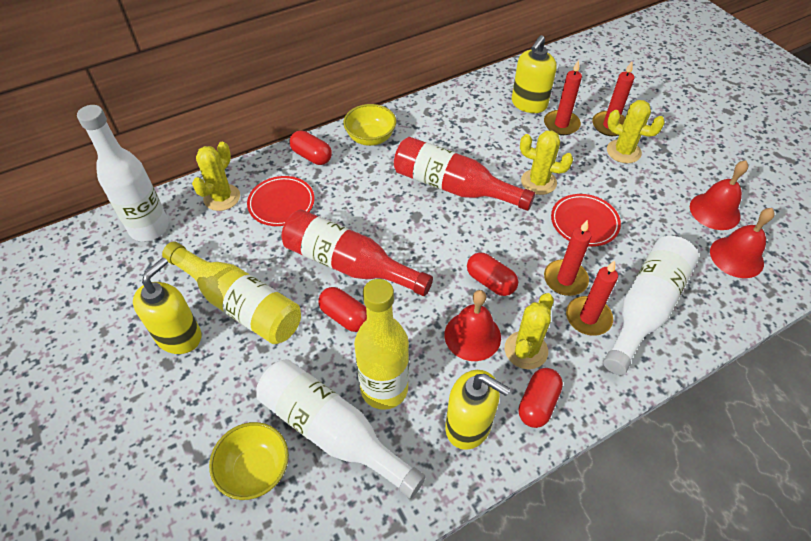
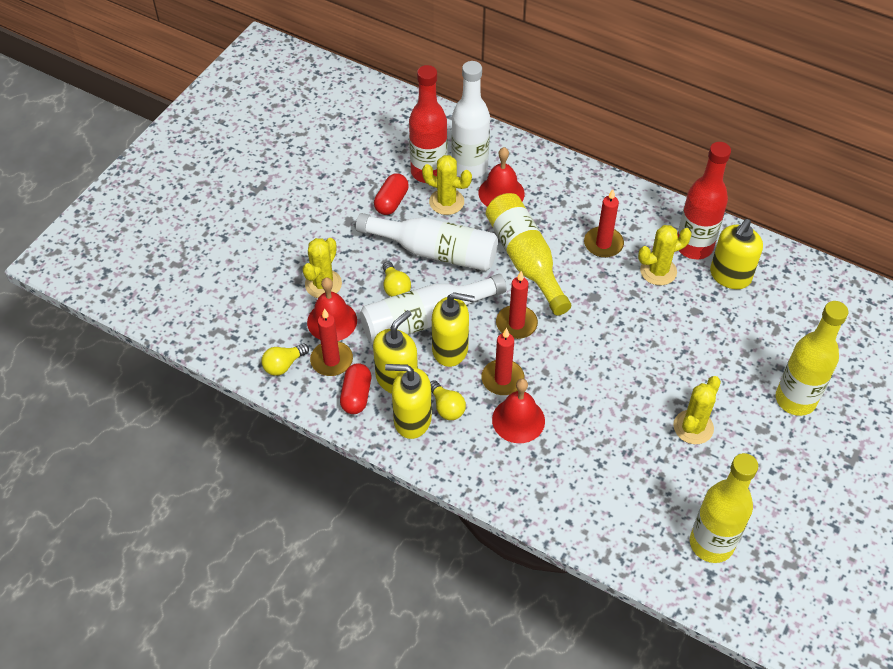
red capsule: 4 -> 2
red plate: 2 -> 0
yellow bottle: 2 -> 3
yellow bowl: 2 -> 0
yellow light bulb: 0 -> 3
yellow soap dispenser: 3 -> 4

